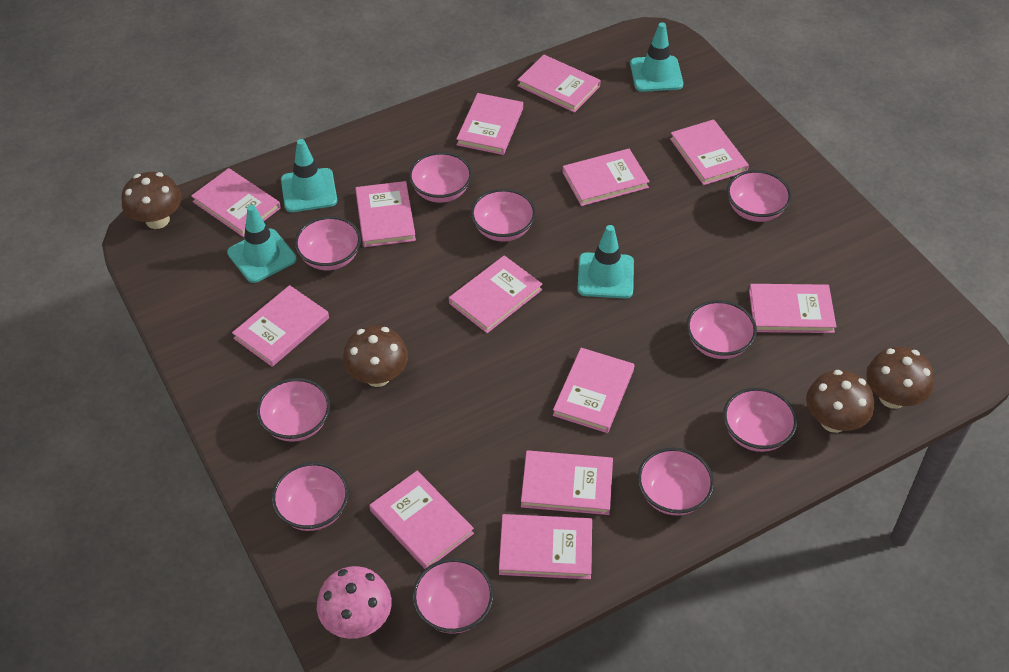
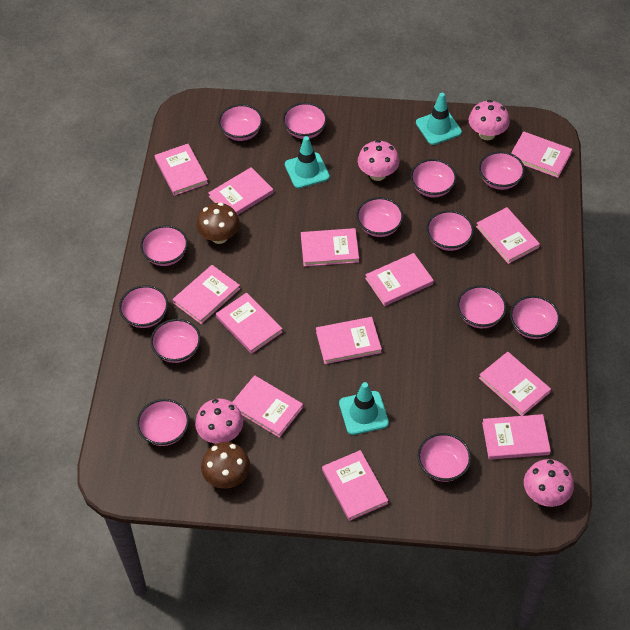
brown mushroom: 4 -> 2
pink bowl: 10 -> 13
pink mushroom: 1 -> 4
turquoise traffic cone: 4 -> 3

